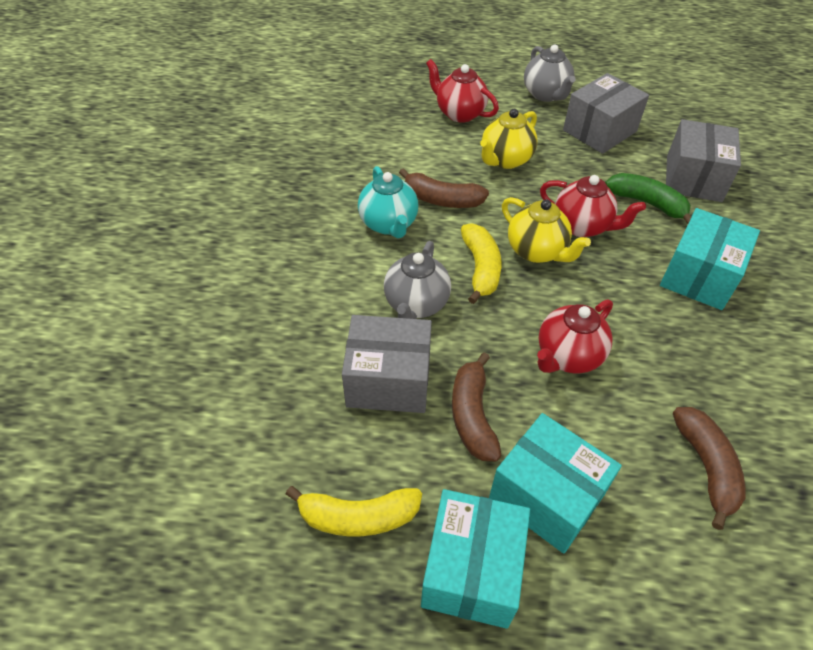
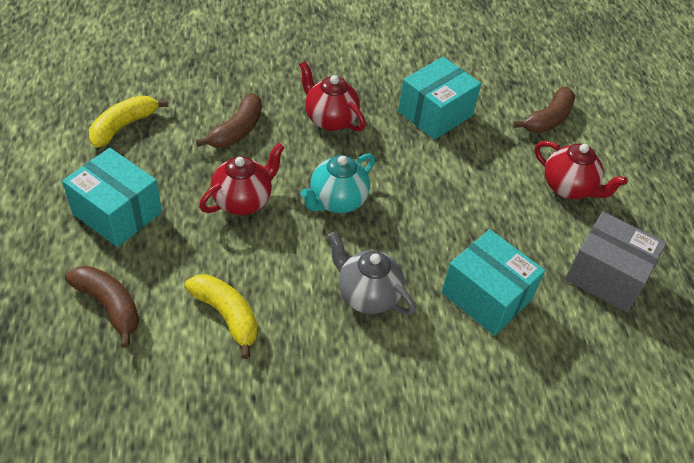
green banana: 1 -> 0
grey box: 3 -> 1
grey teapot: 2 -> 1
yellow teapot: 2 -> 0

